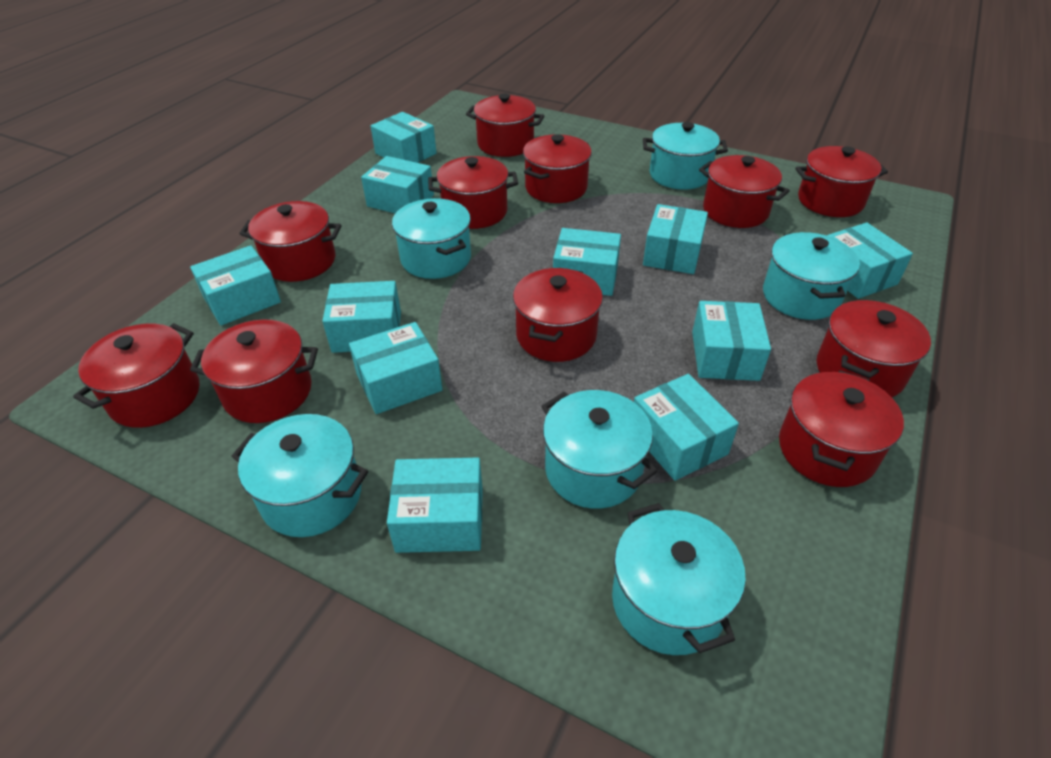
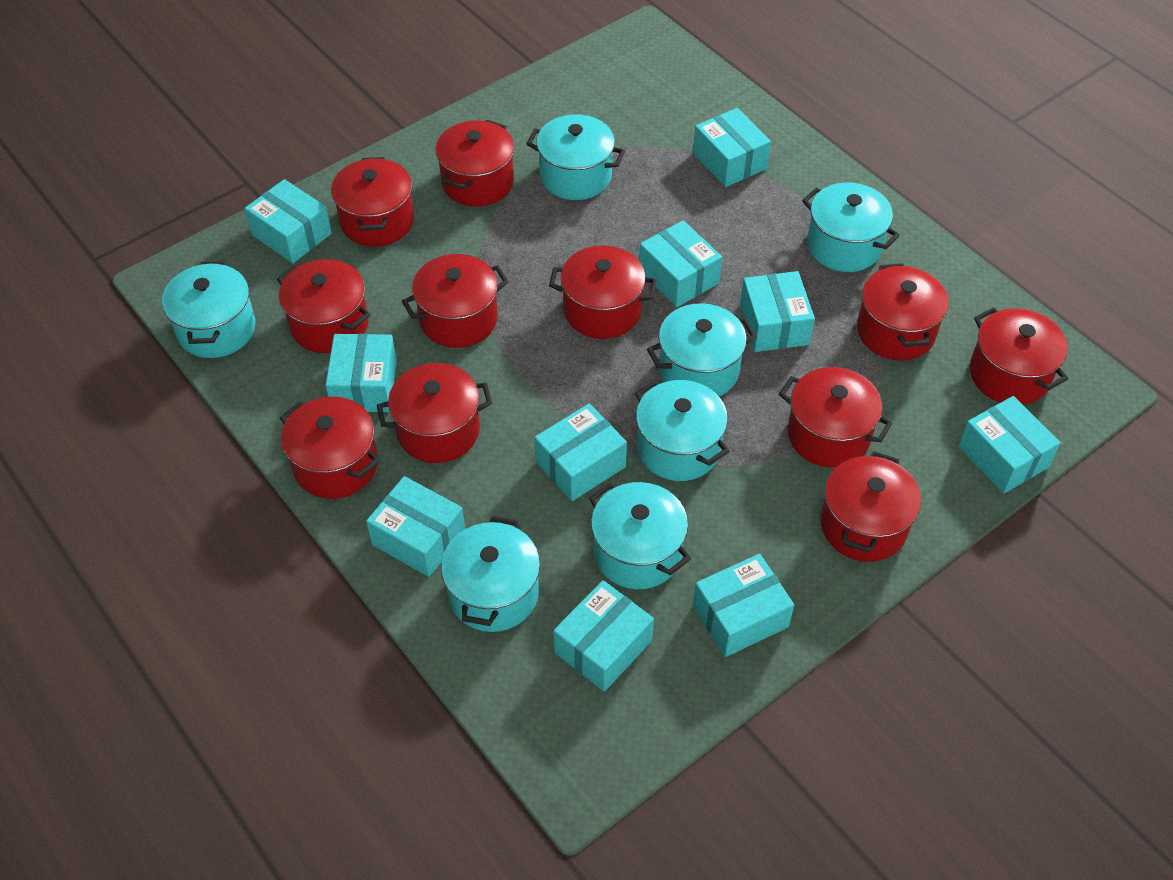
turquoise box: 11 -> 10
turquoise pot: 6 -> 7

